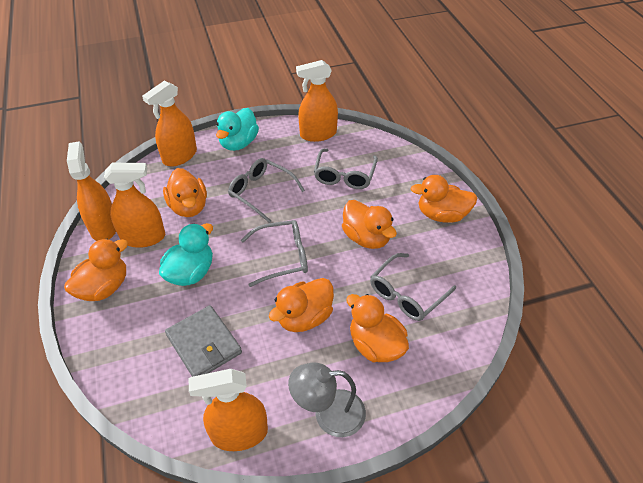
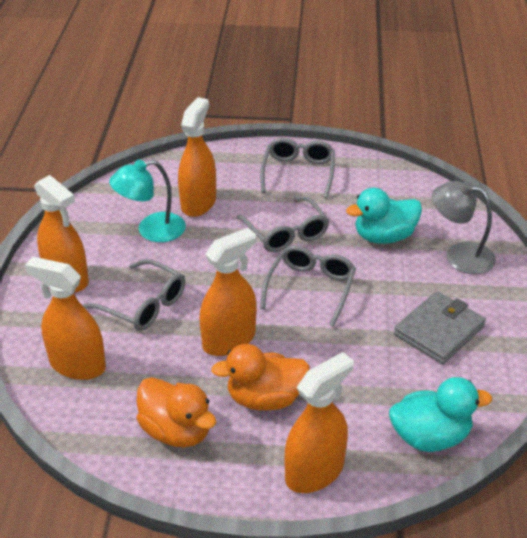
orange duck: 6 -> 2
turquoise lamp: 0 -> 1

